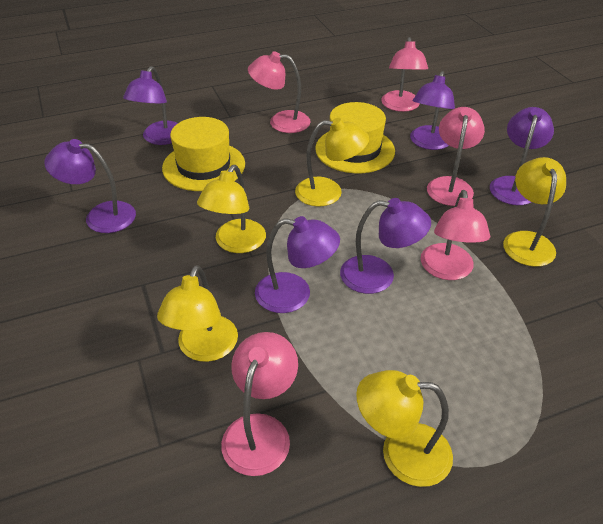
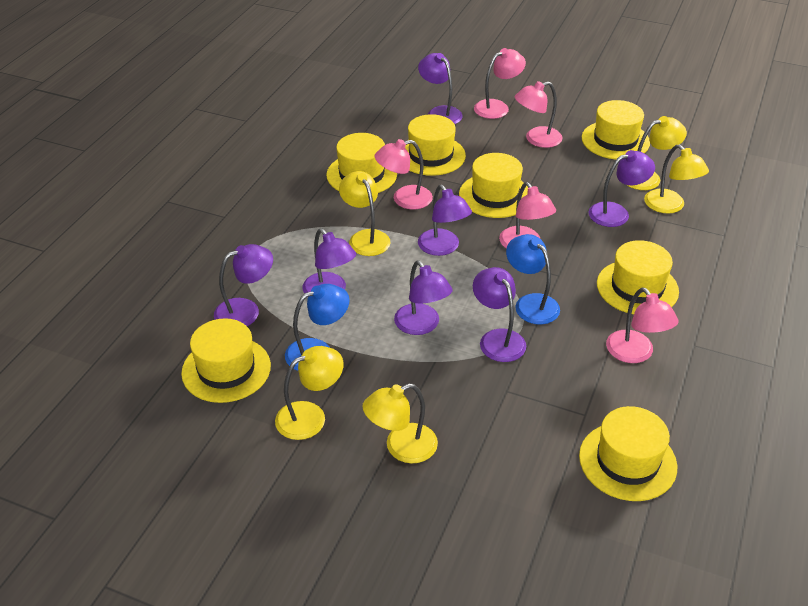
blue lamp: 0 -> 2
purple lamp: 6 -> 7
yellow hat: 2 -> 7

